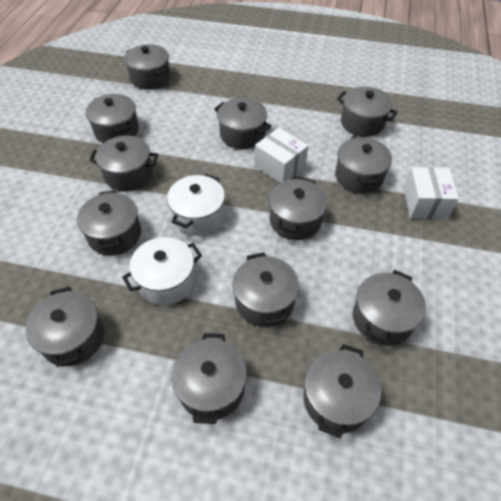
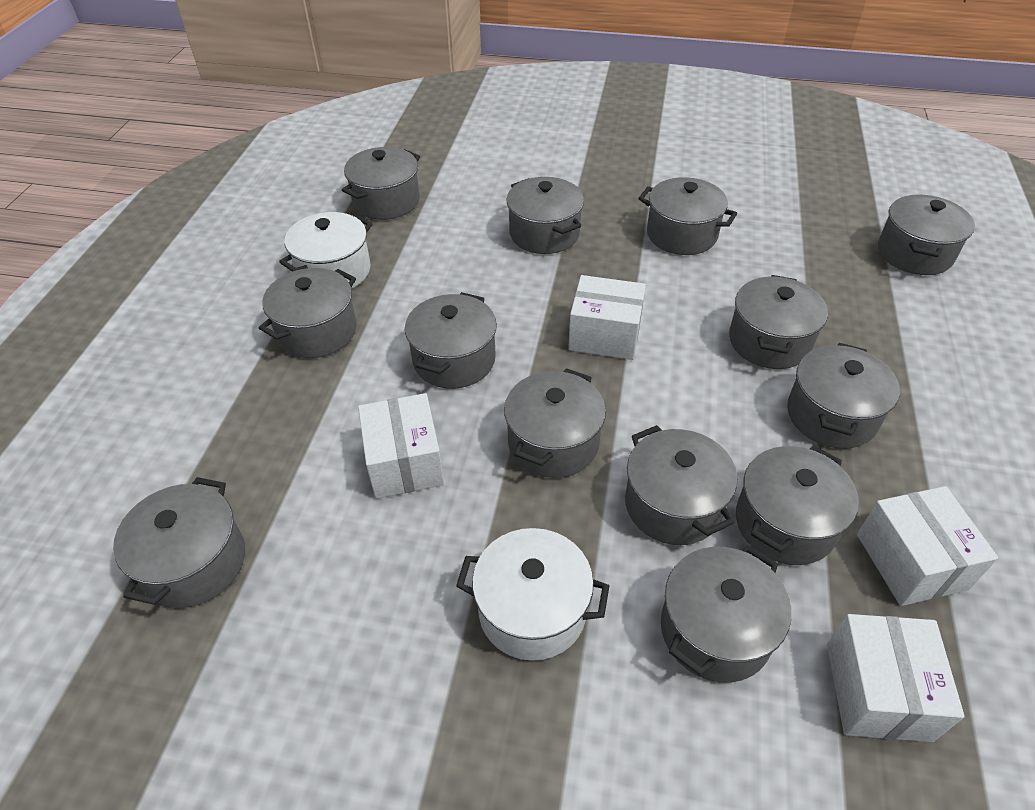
white box: 2 -> 4

